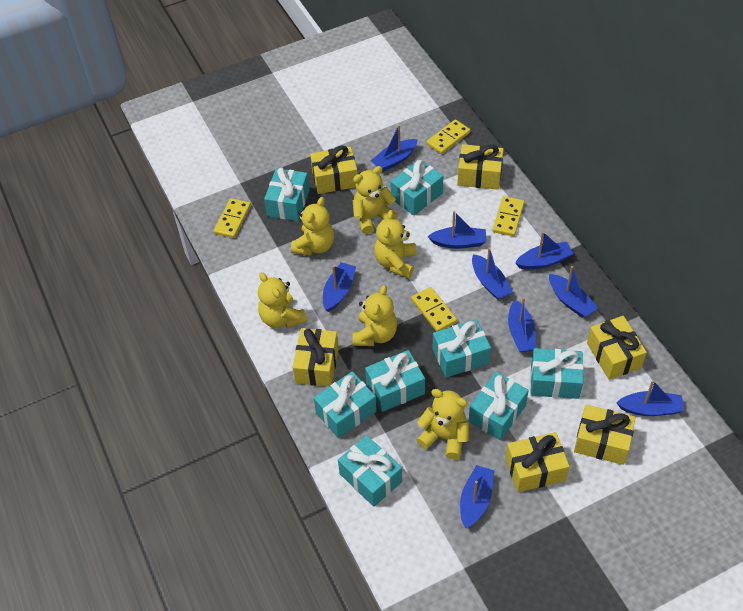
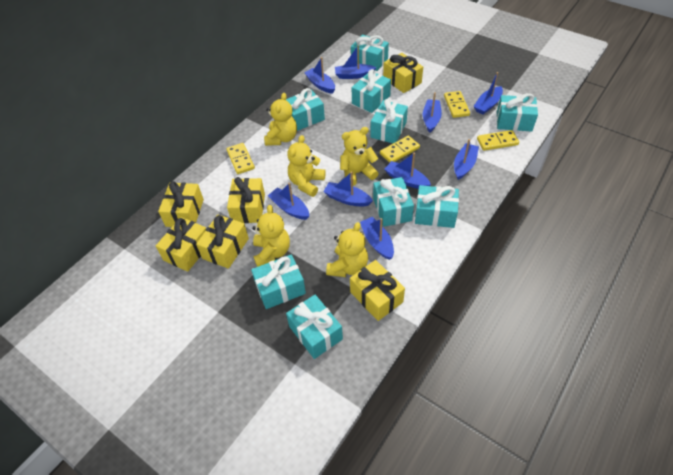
turquoise gift: 8 -> 9
yellow teddy bear: 6 -> 5

